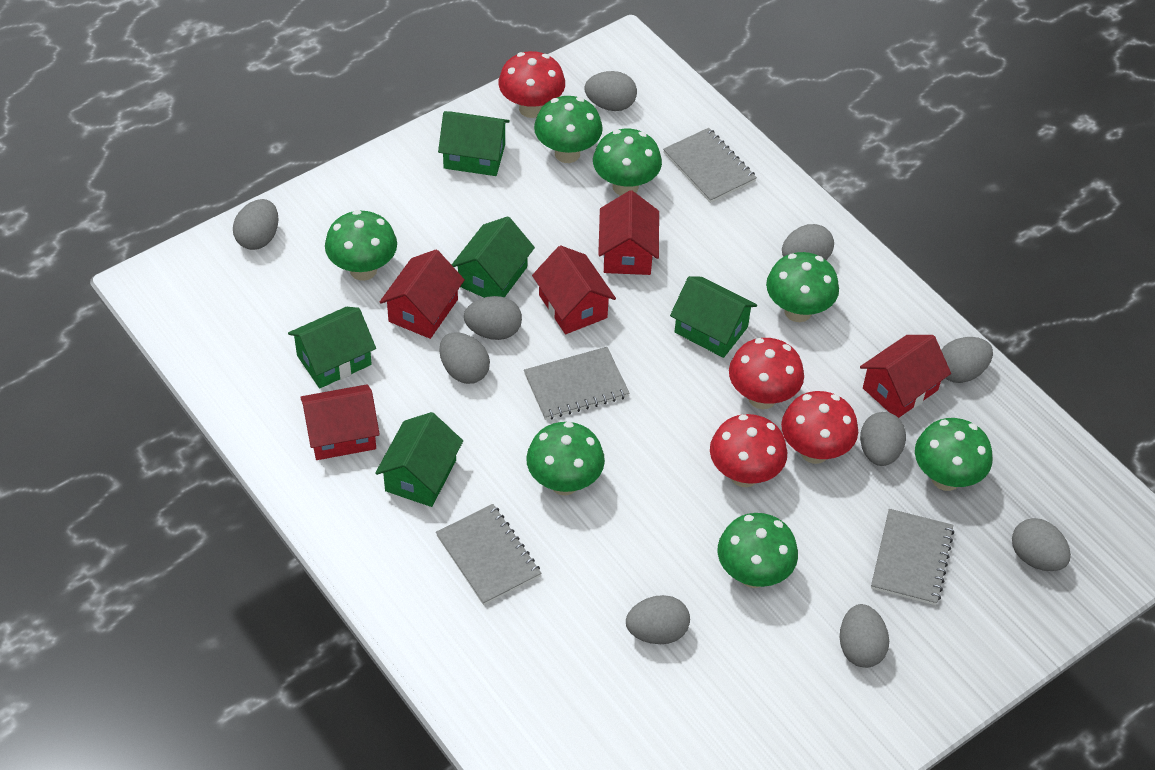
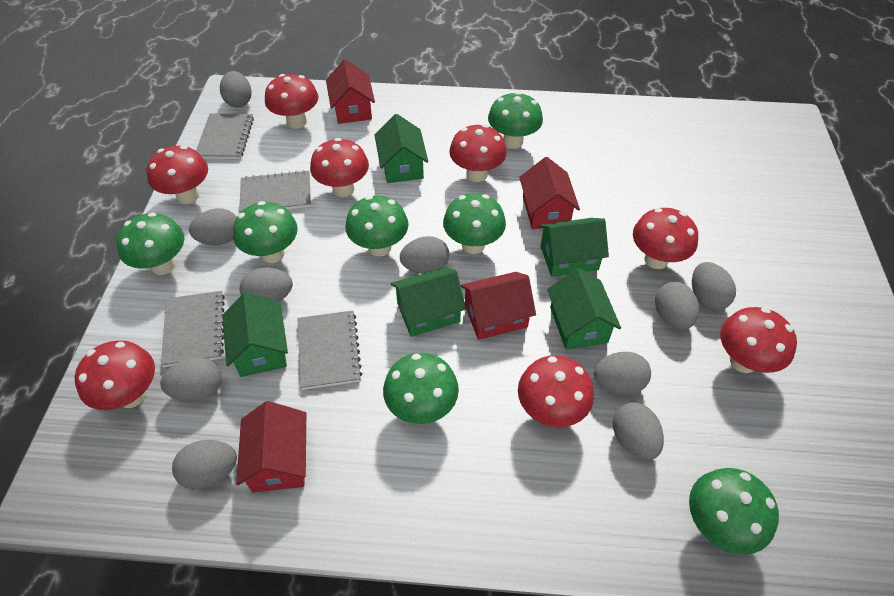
red house: 5 -> 4
red mushroom: 4 -> 8

